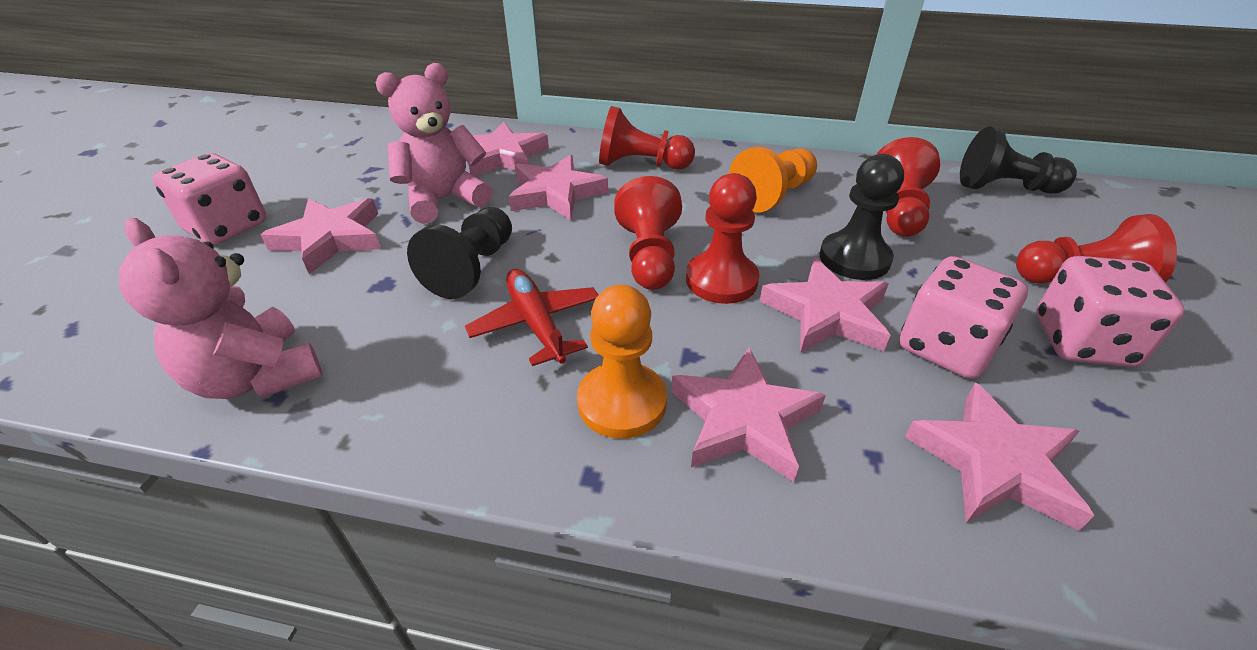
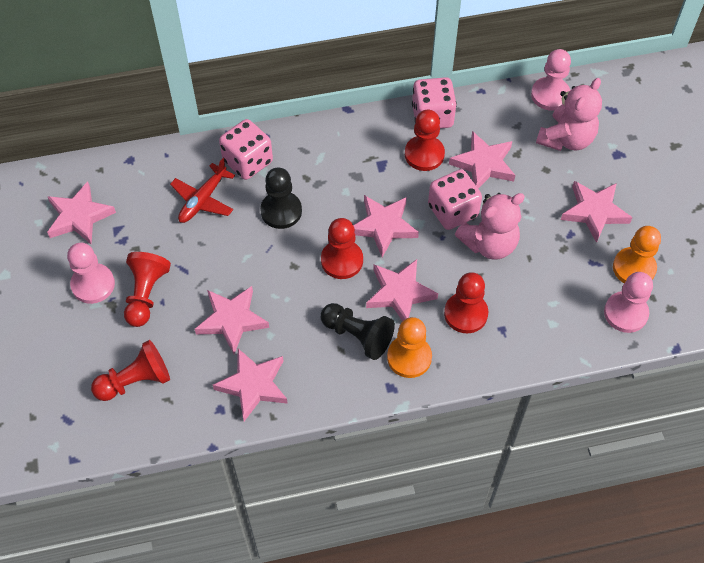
black pawn: 3 -> 2
pink pawn: 0 -> 3
pink star: 6 -> 7

